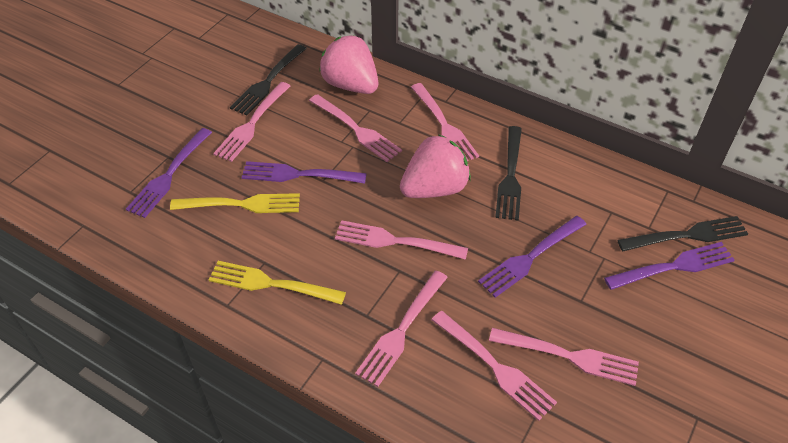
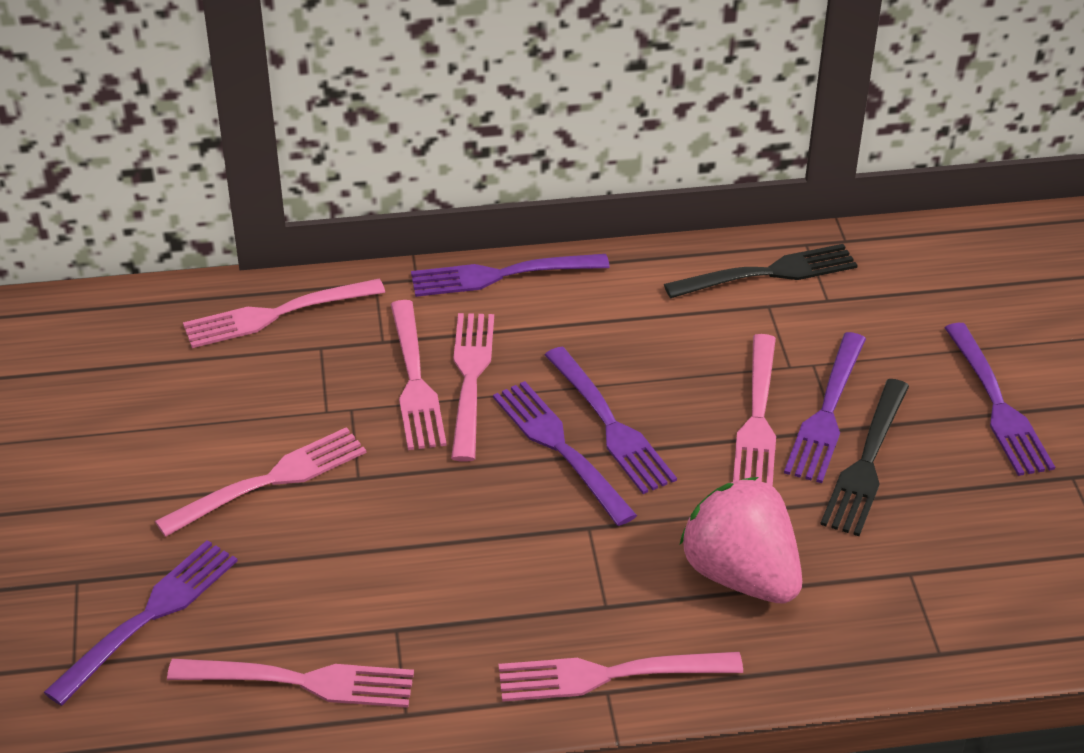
black fork: 3 -> 2
pink strawberry: 2 -> 1
purple fork: 4 -> 6
yellow fork: 2 -> 0

